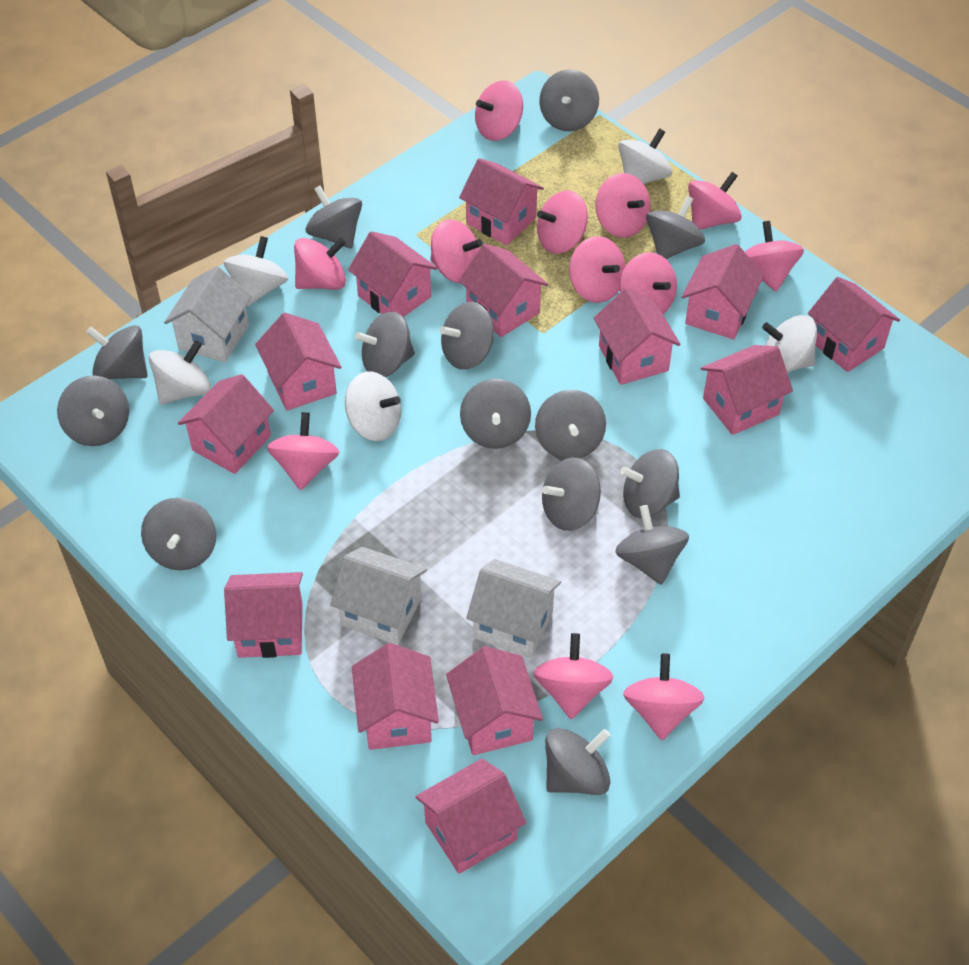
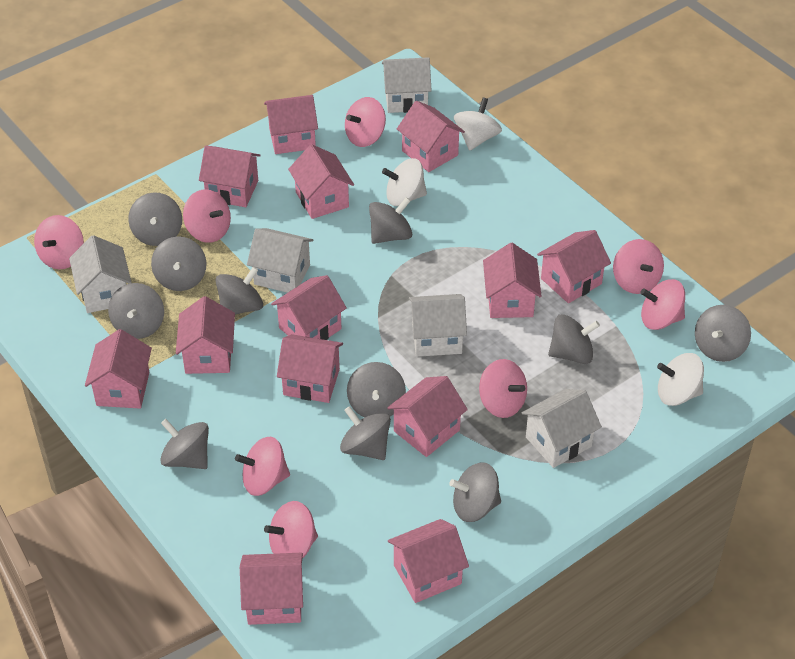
grey spinning top: 14 -> 11
pink spinning top: 12 -> 8
white house: 3 -> 5
white spinning top: 5 -> 3

